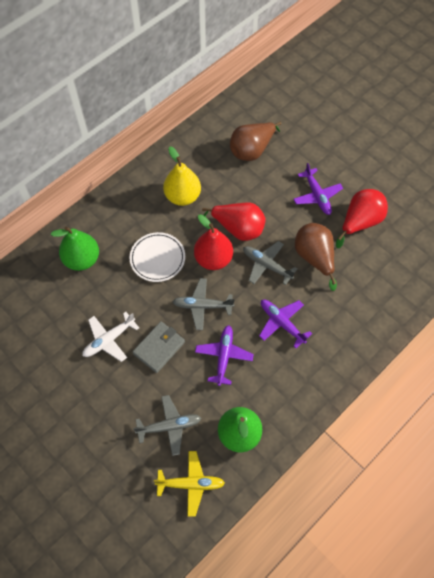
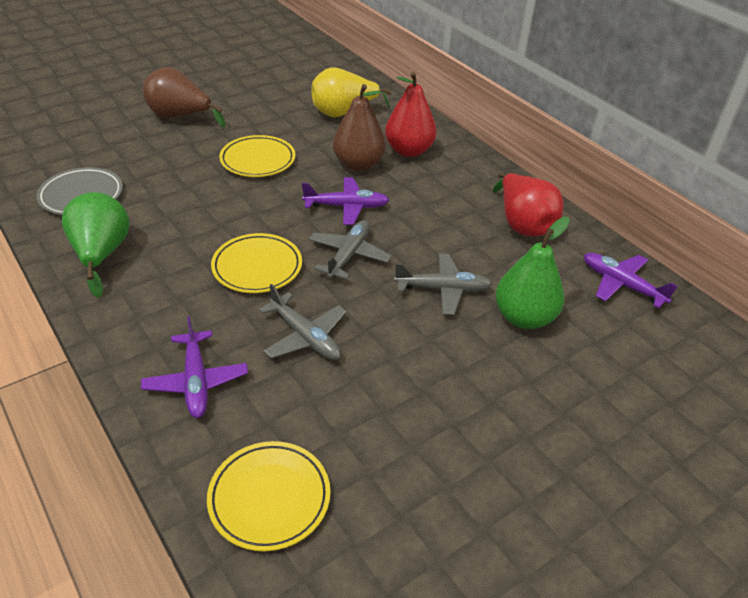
grey plate: 0 -> 1
grey wallet: 1 -> 0
red pear: 3 -> 2
white plane: 1 -> 0
white plate: 1 -> 0
yellow plane: 1 -> 0
yellow plate: 0 -> 3

